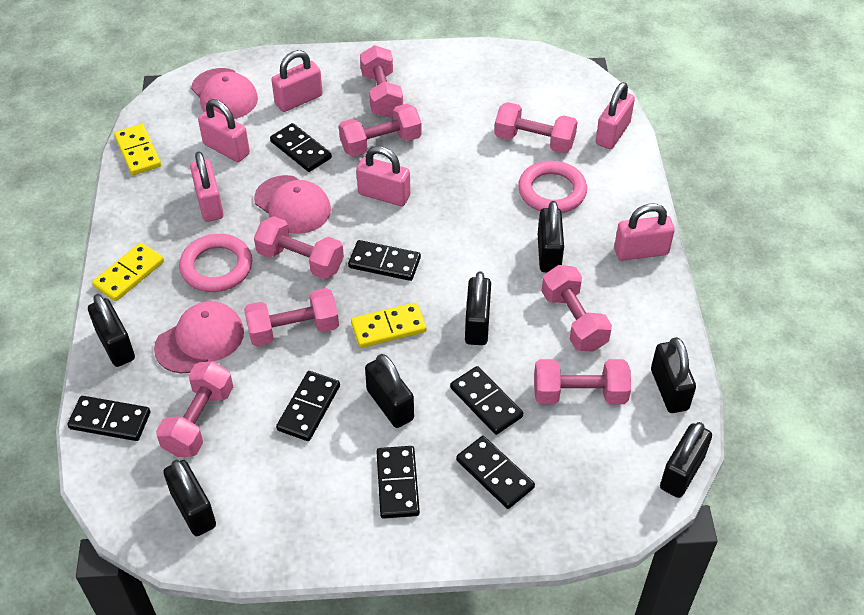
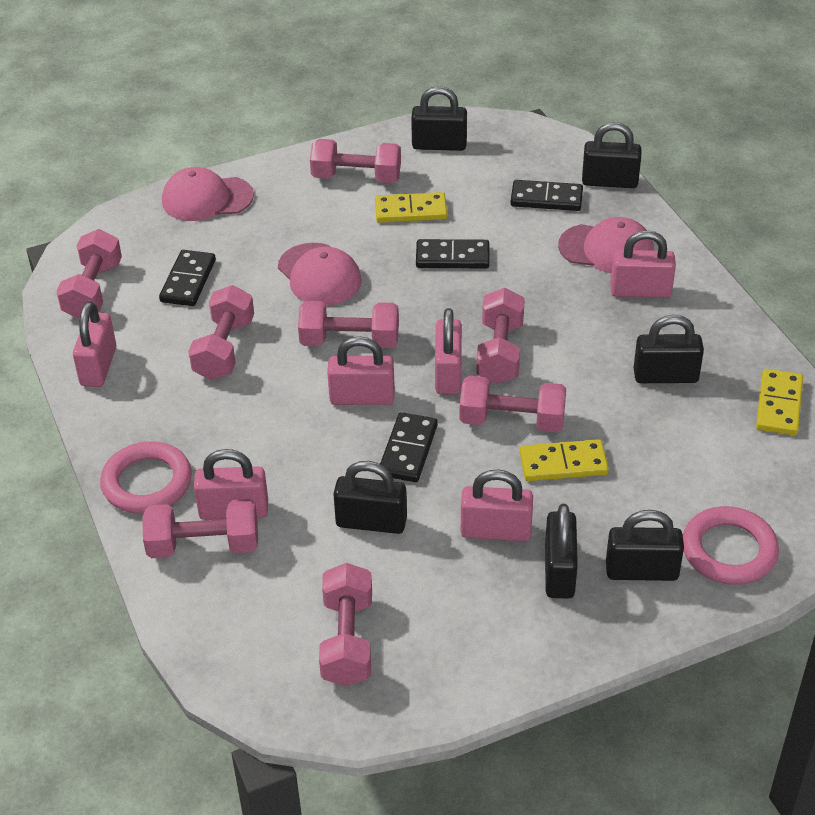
black domino: 7 -> 4
black padlock: 7 -> 6

